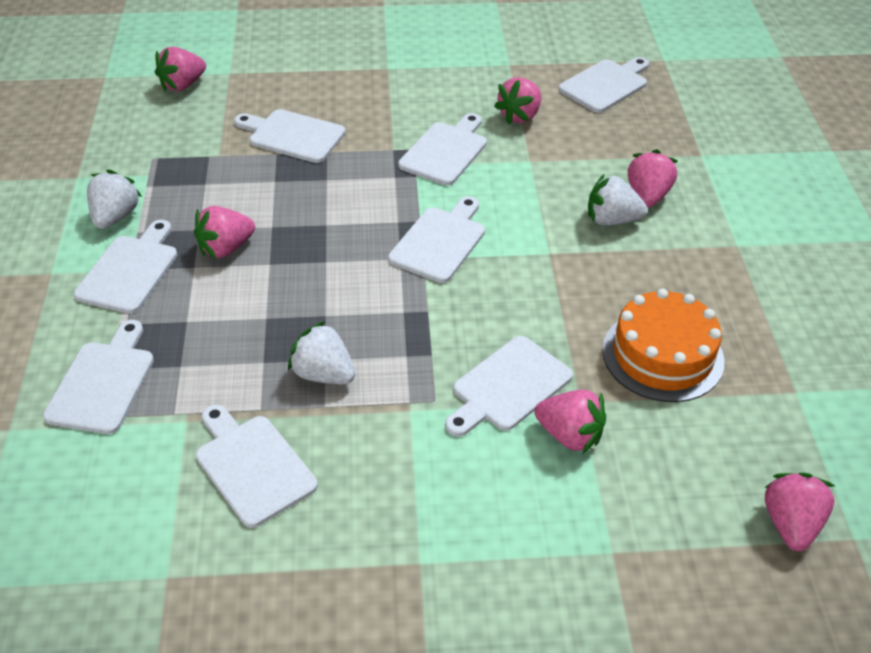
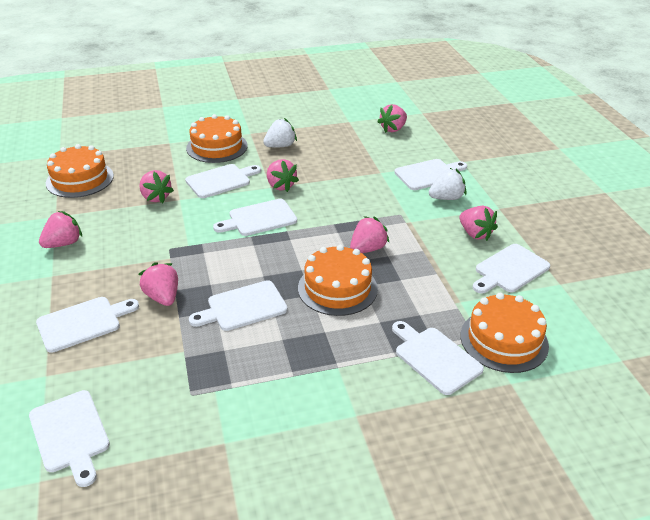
orange cake: 1 -> 4
pink strawberry: 6 -> 7
white strawberry: 3 -> 2

